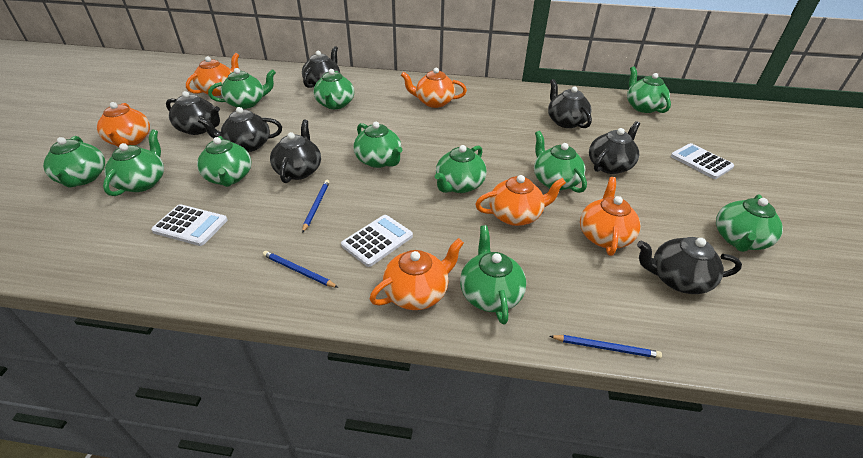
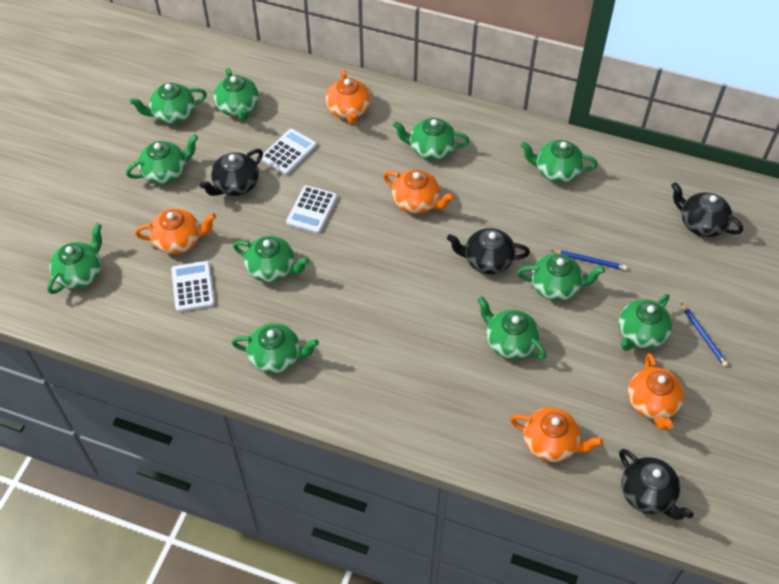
black teapot: 7 -> 4
blue pencil: 3 -> 2
orange teapot: 6 -> 5

